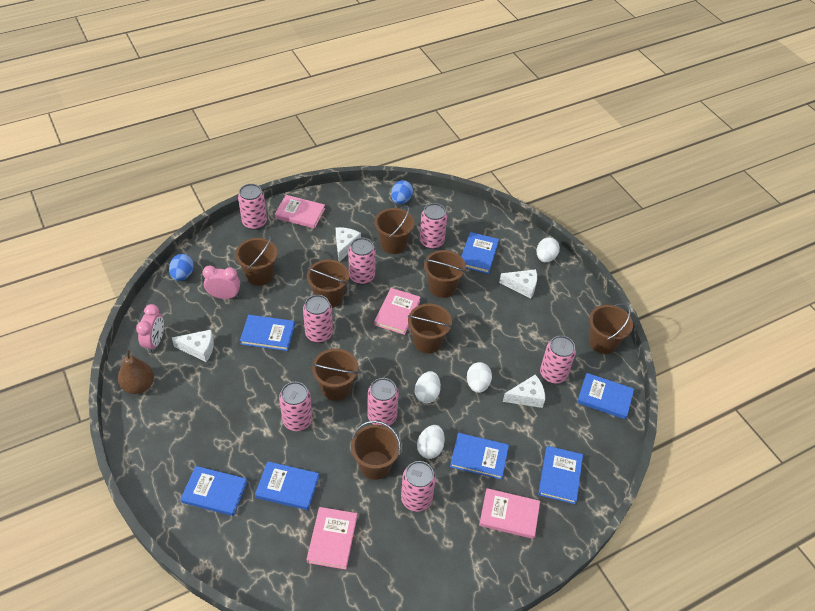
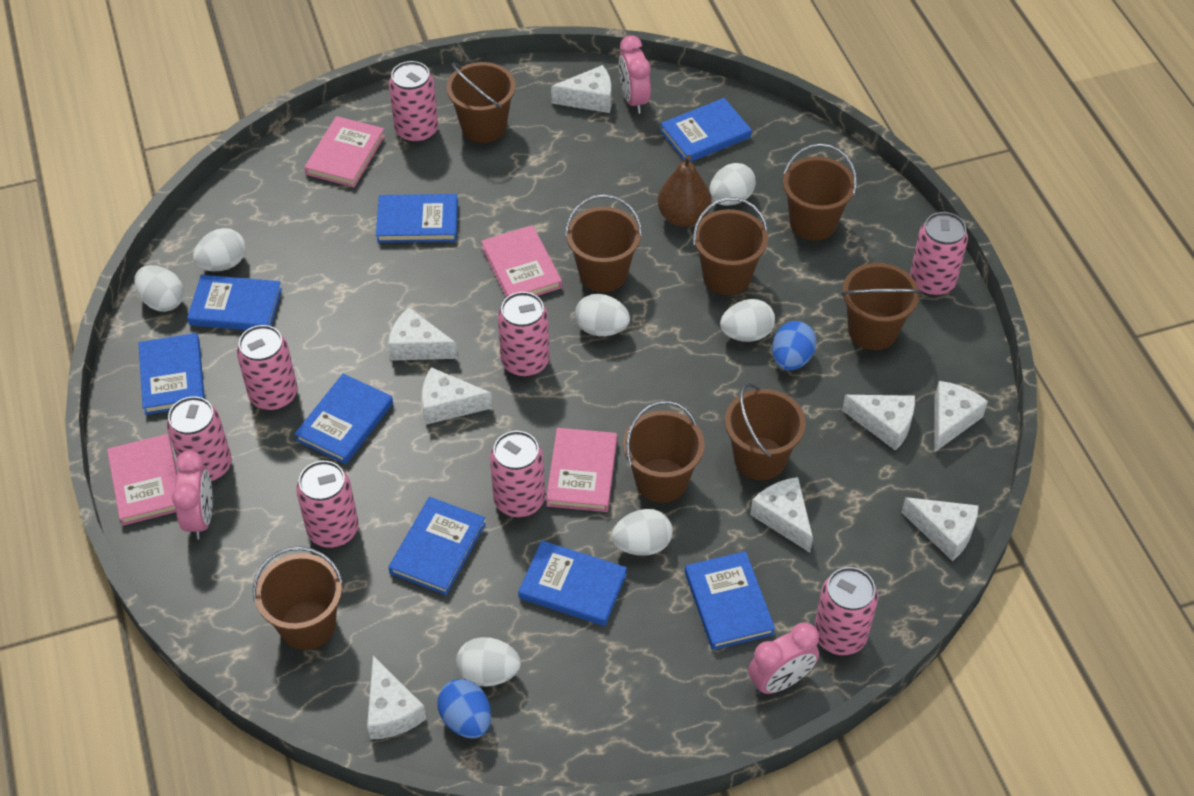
blue book: 7 -> 8
pink clock: 2 -> 3
white cheese: 4 -> 8
white egg: 4 -> 7

